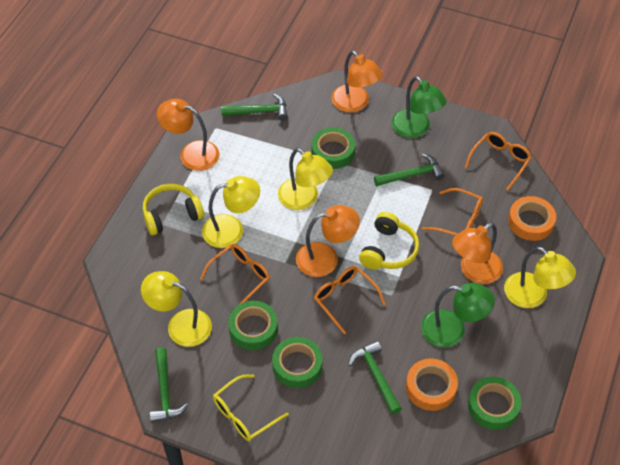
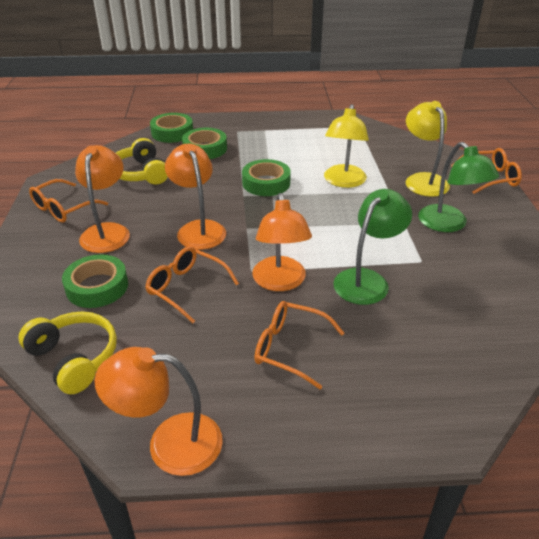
green hammer: 4 -> 0
orange tape: 2 -> 0
yellow glasses: 1 -> 0
yellow lamp: 4 -> 2

